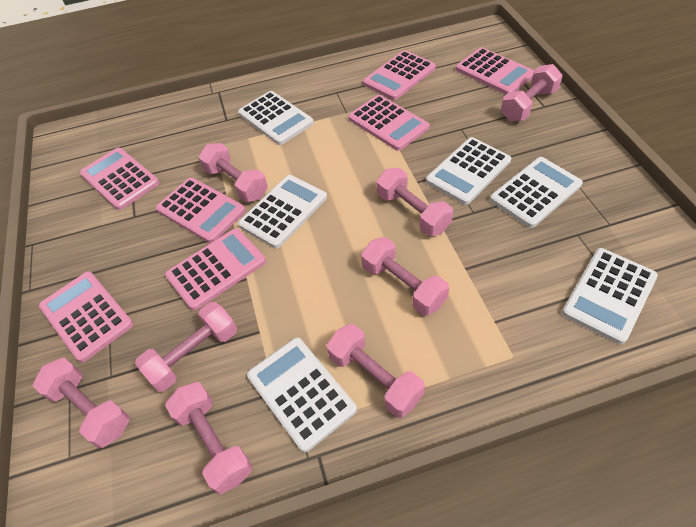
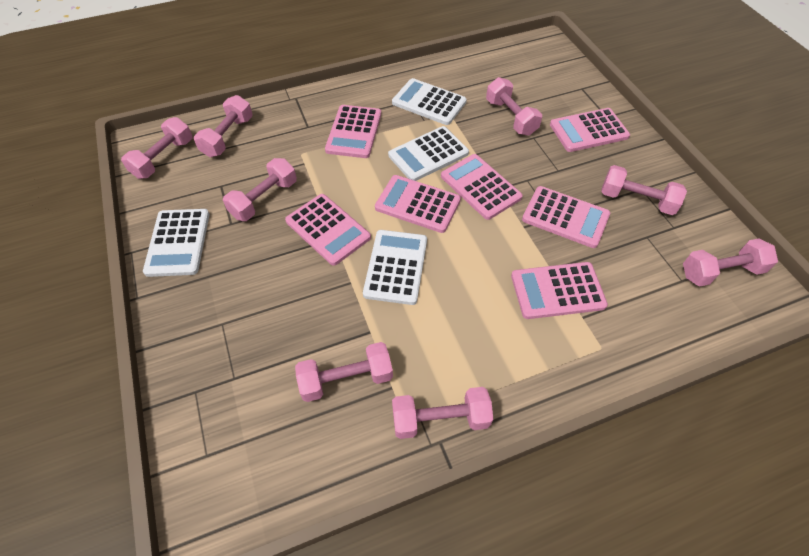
white calculator: 6 -> 4

